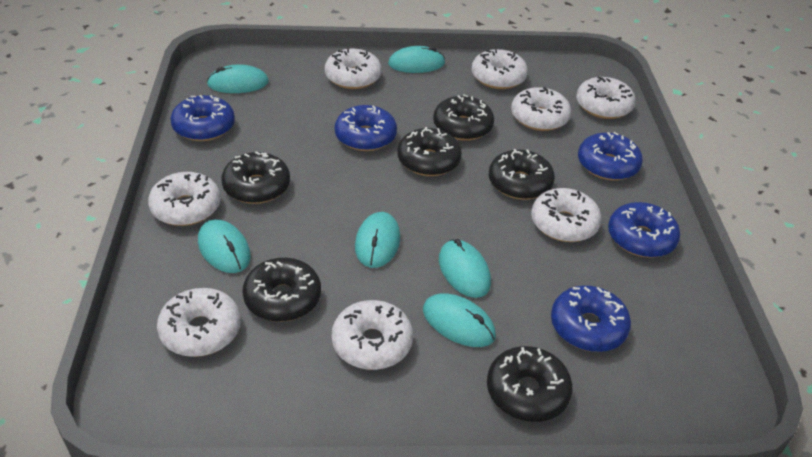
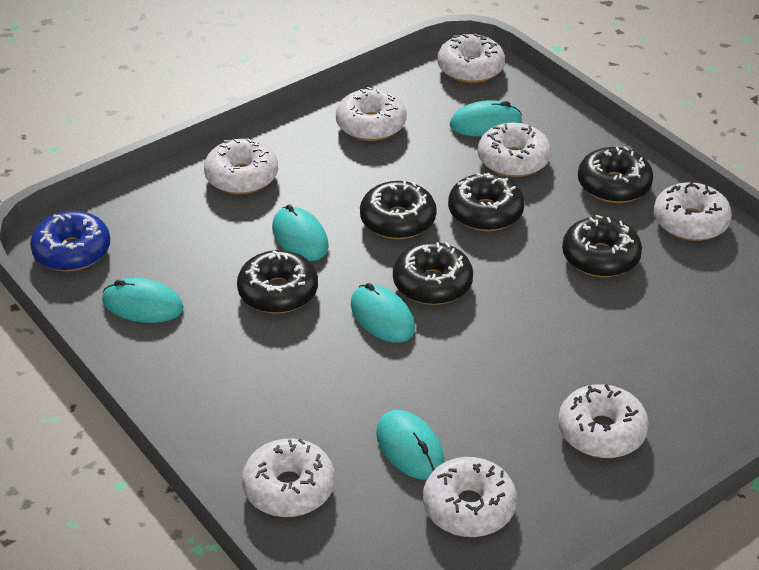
blue donut: 5 -> 1
turquoise mouse: 6 -> 5

